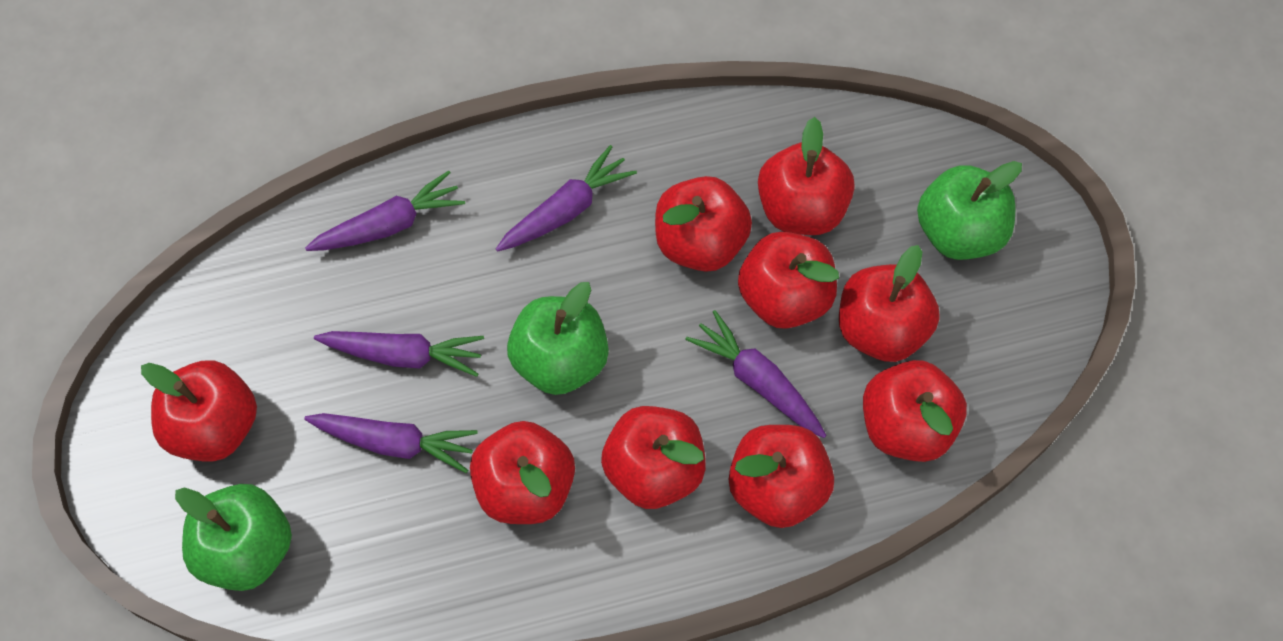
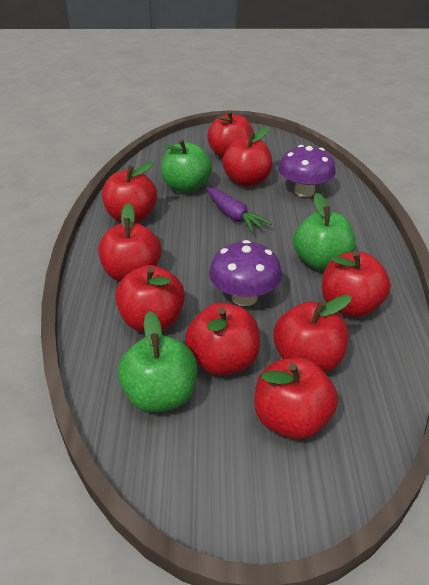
purple carrot: 5 -> 1
purple mushroom: 0 -> 2

